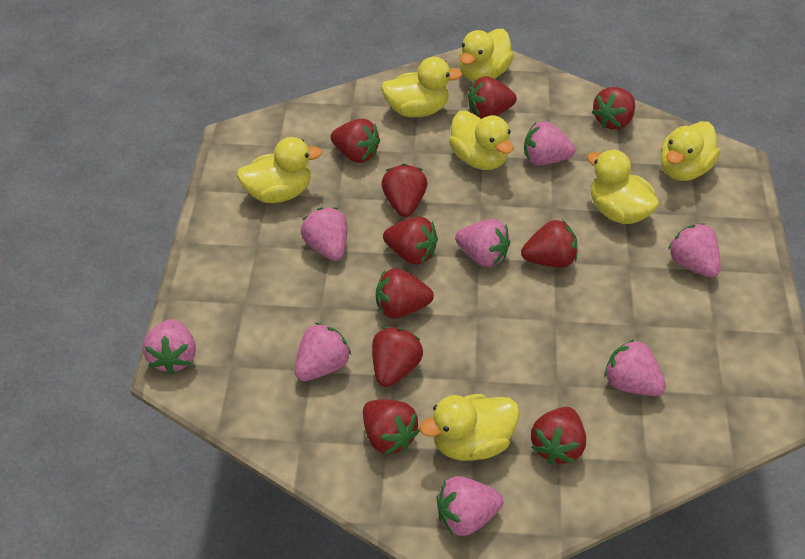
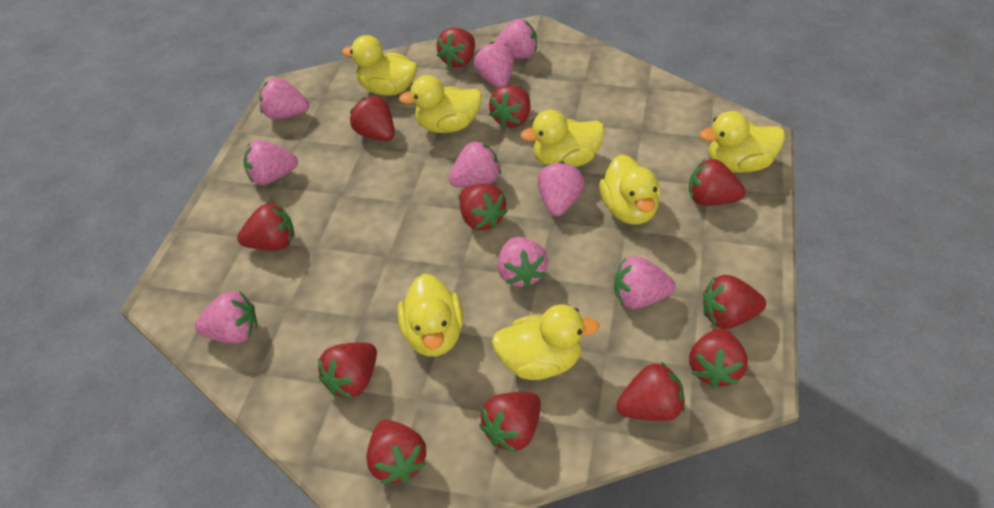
pink strawberry: 8 -> 9
red strawberry: 10 -> 12

